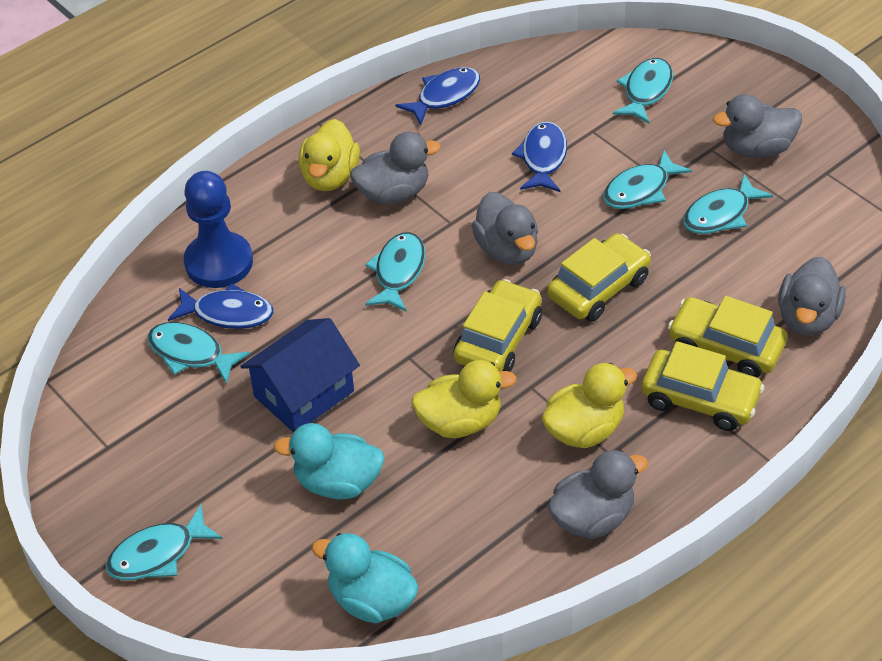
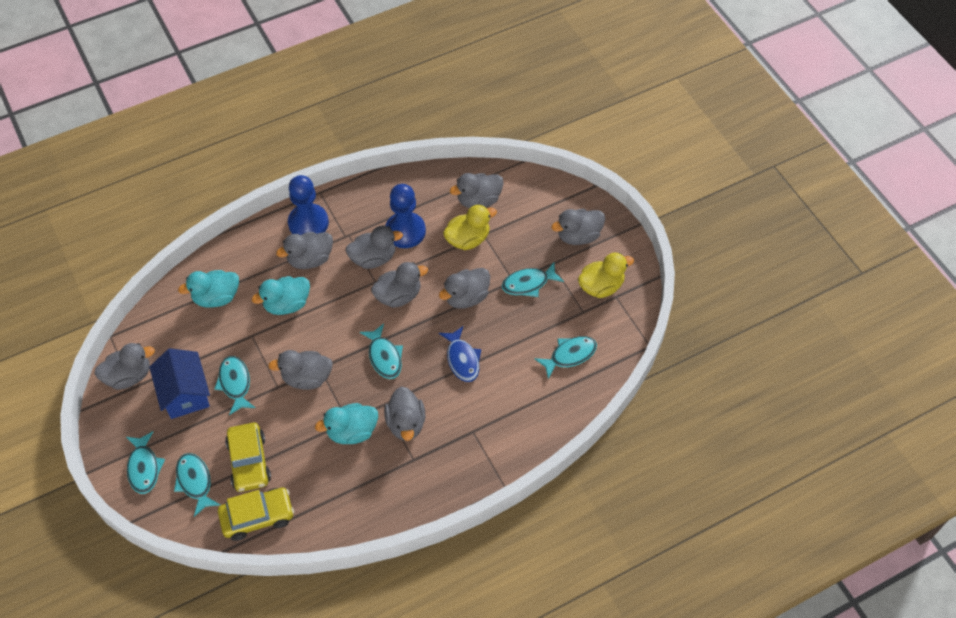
blue fish: 3 -> 1
blue pawn: 1 -> 2
grey duck: 5 -> 9
turquoise duck: 2 -> 3
yellow car: 4 -> 2
yellow duck: 3 -> 2

